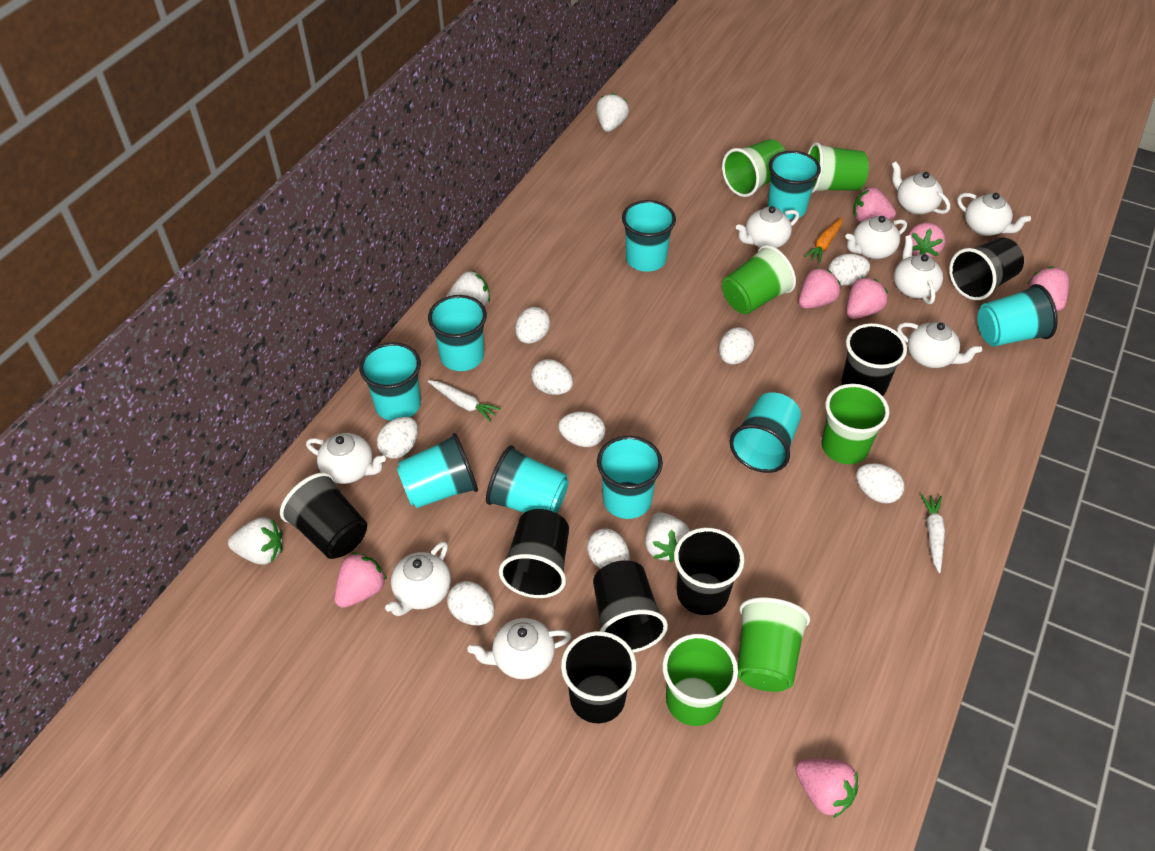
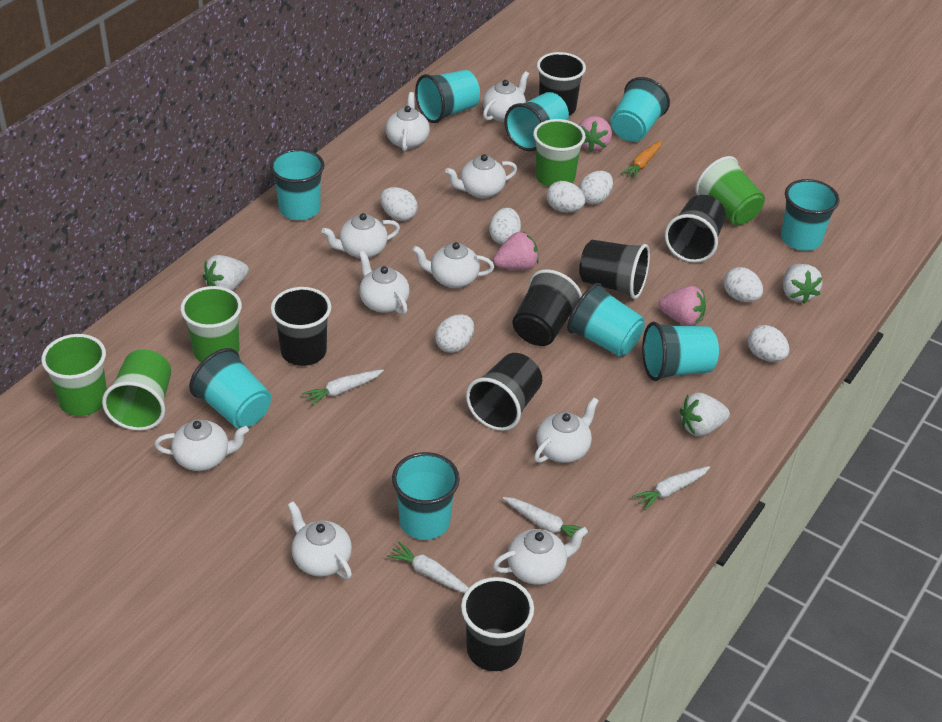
green cup: 6 -> 5
pink strawberry: 7 -> 3
white carrot: 2 -> 4
white egg: 9 -> 7
white strawberry: 4 -> 3
white teapot: 9 -> 10

